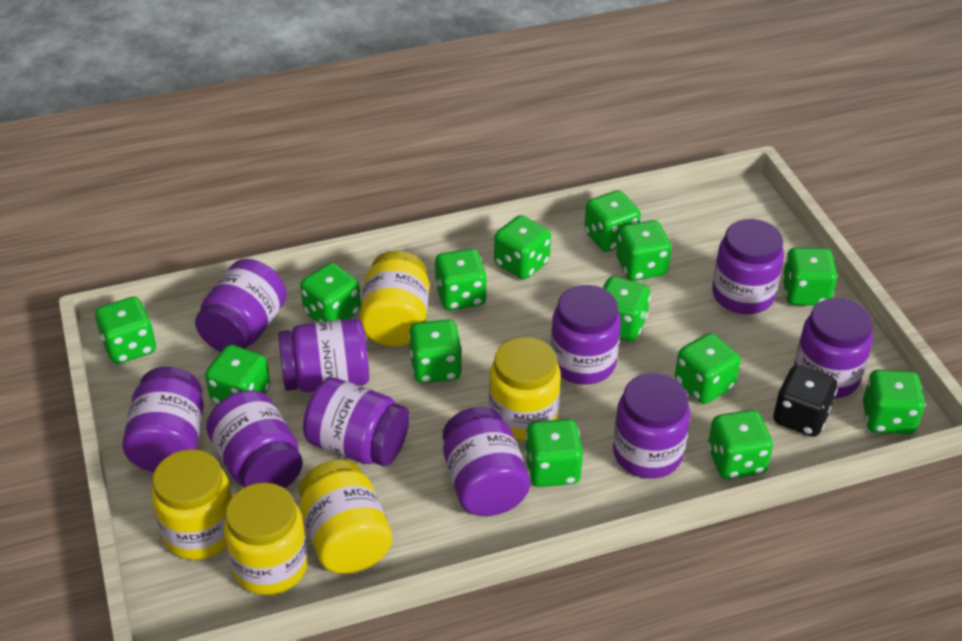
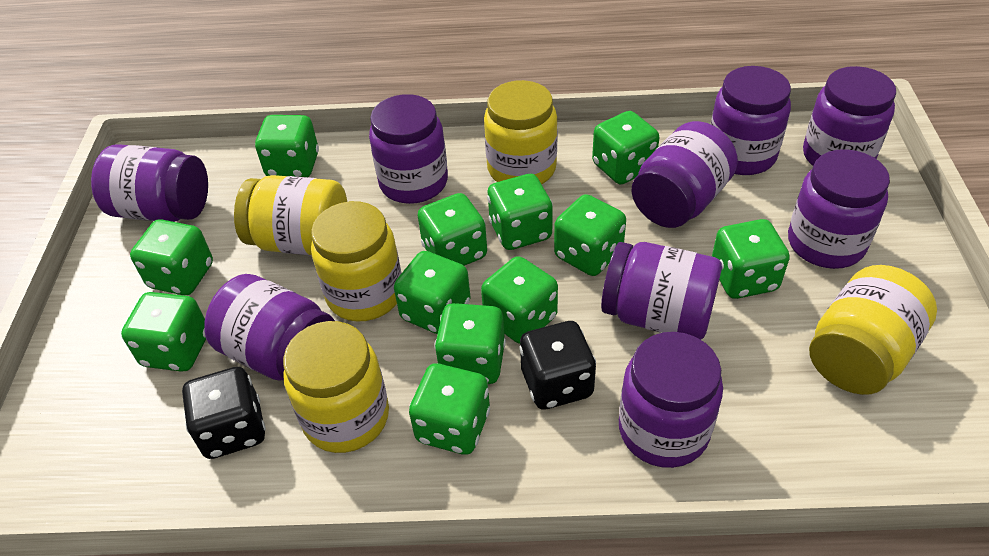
black dice: 1 -> 2
green dice: 14 -> 12
purple jar: 10 -> 9

